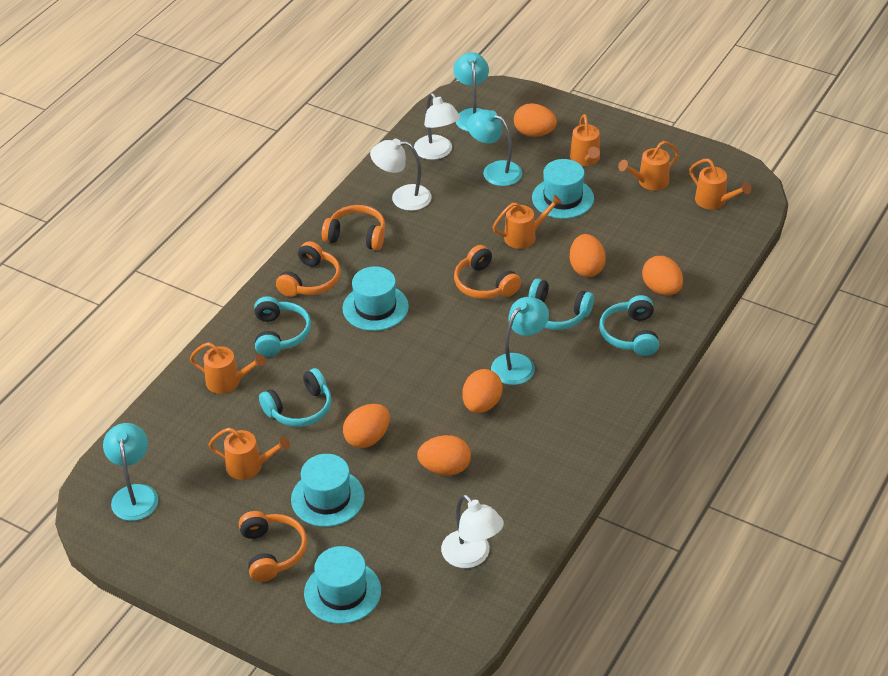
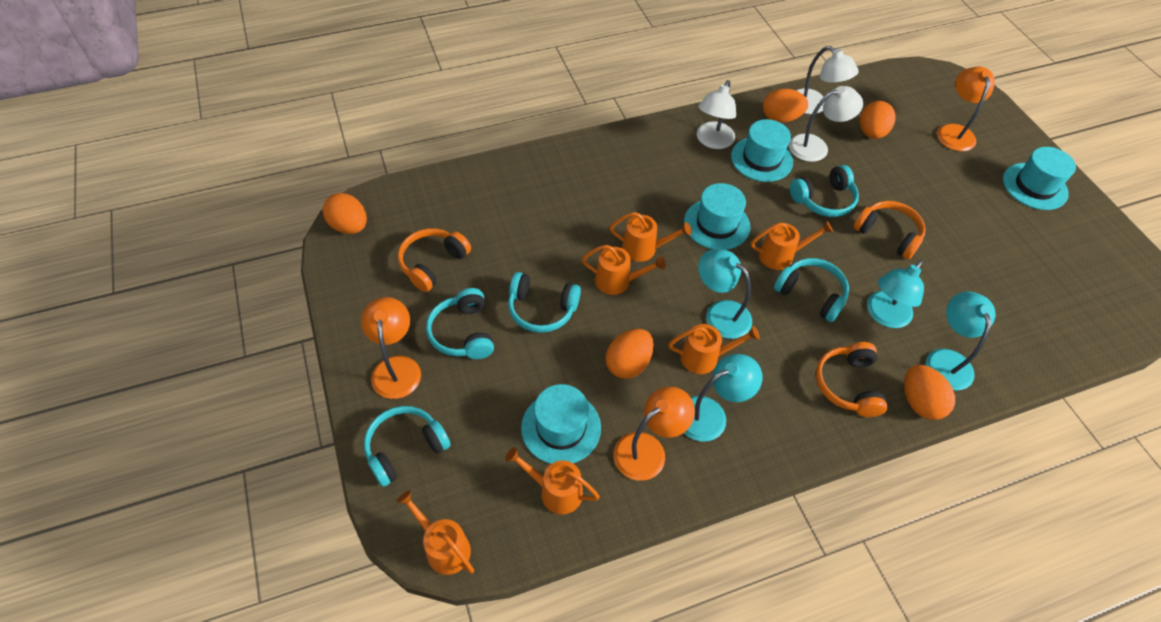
orange egg: 6 -> 5
orange headphones: 4 -> 3
orange lamp: 0 -> 3
turquoise headphones: 4 -> 5

